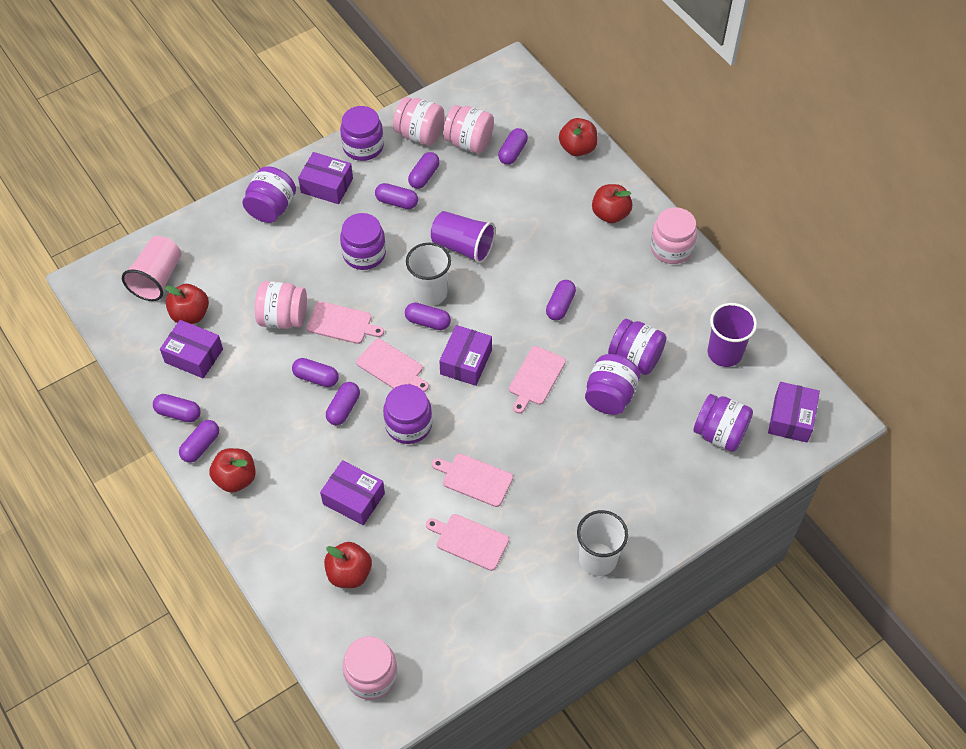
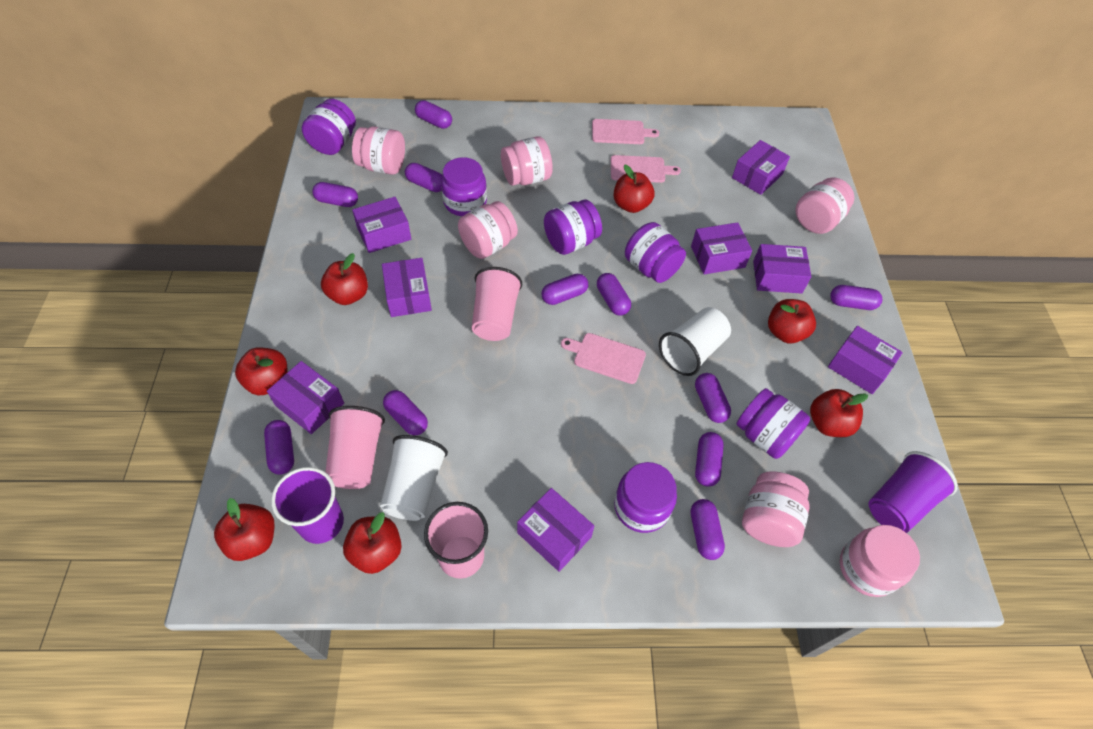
pink cup: 1 -> 3
pink cutting board: 5 -> 3
pink jar: 5 -> 6
purple box: 5 -> 8
purple capsule: 9 -> 11
purple jar: 7 -> 6
red apple: 5 -> 7

